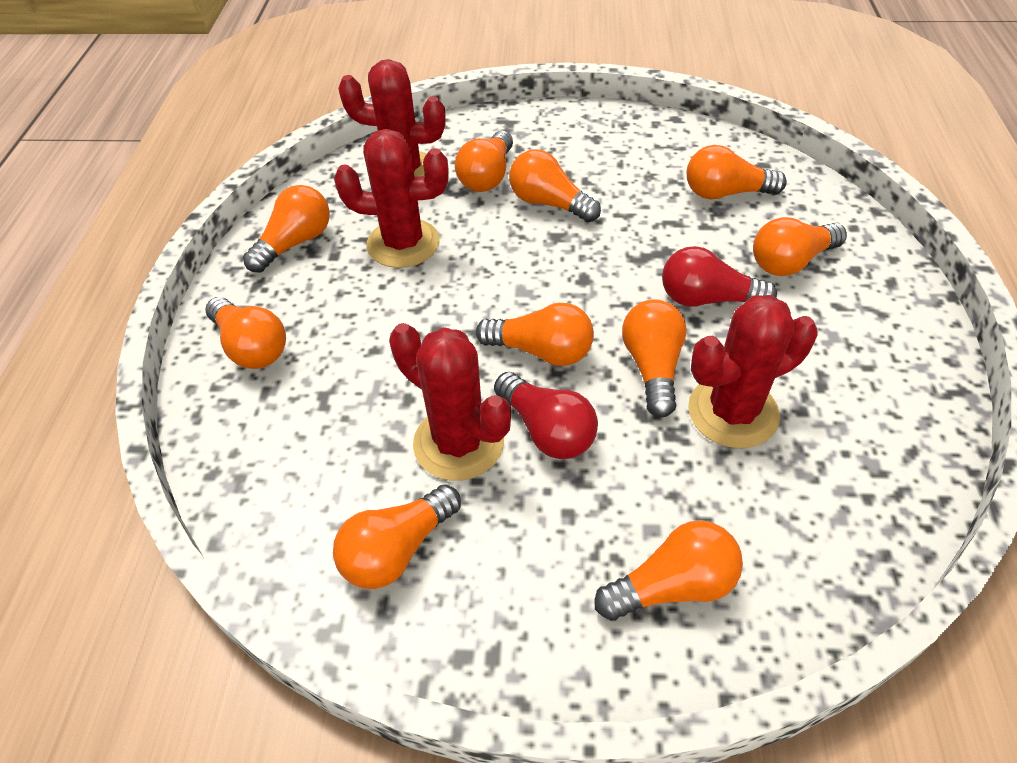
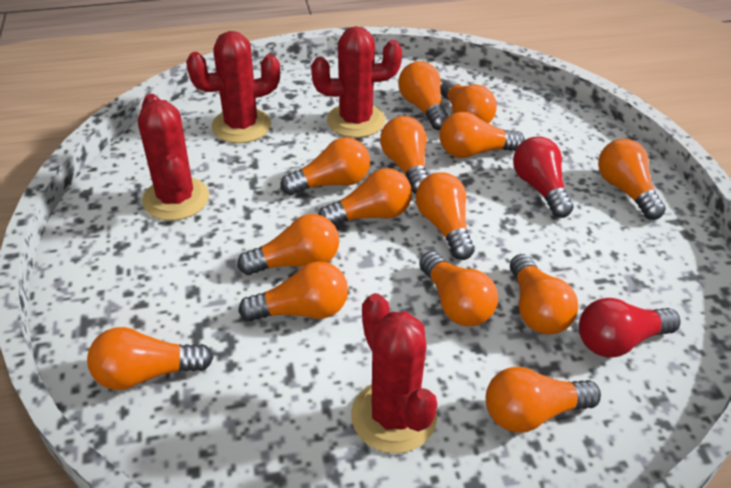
orange light bulb: 10 -> 14

